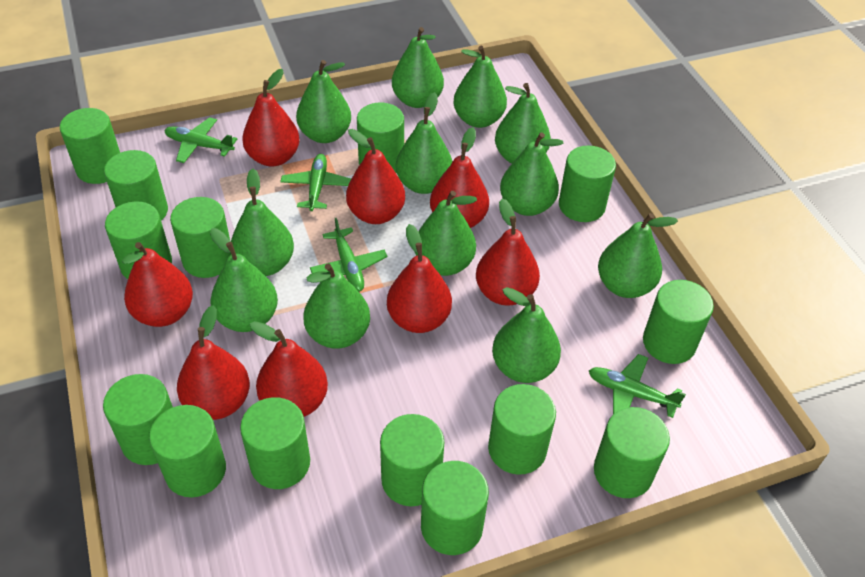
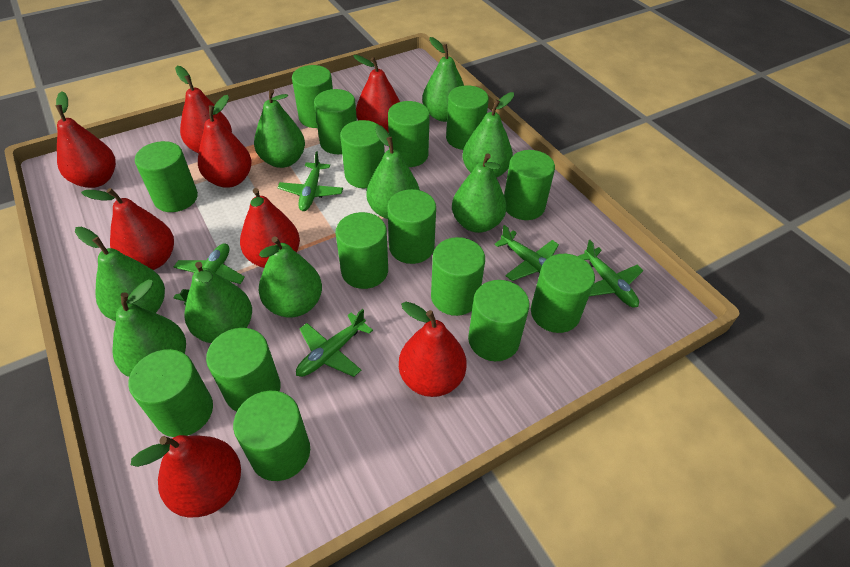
green cylinder: 14 -> 15
green pear: 12 -> 9
green plane: 4 -> 5

